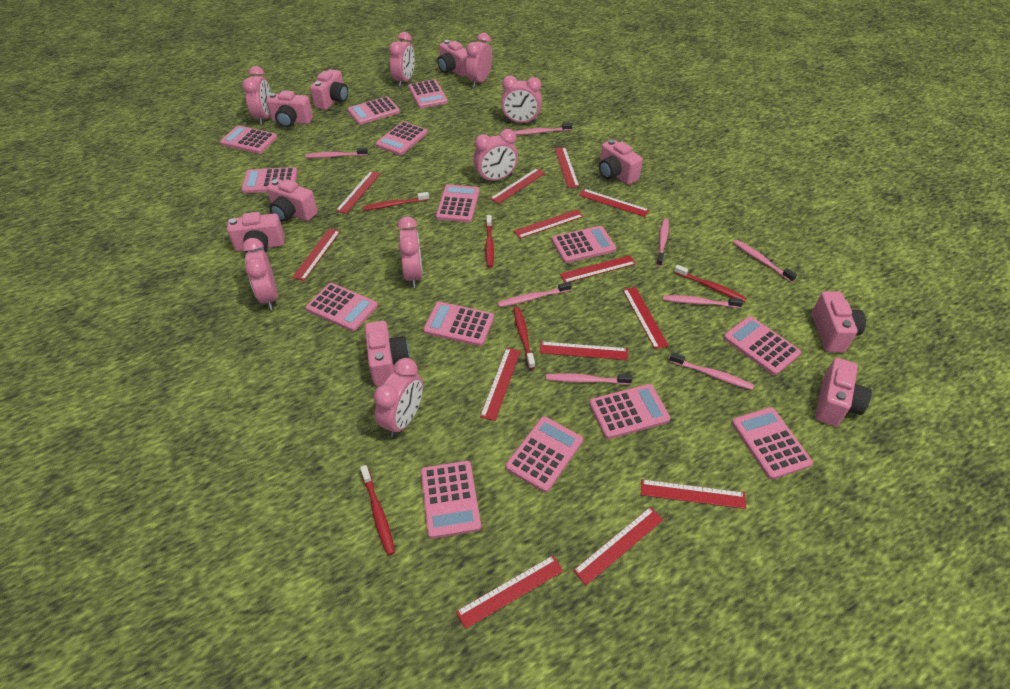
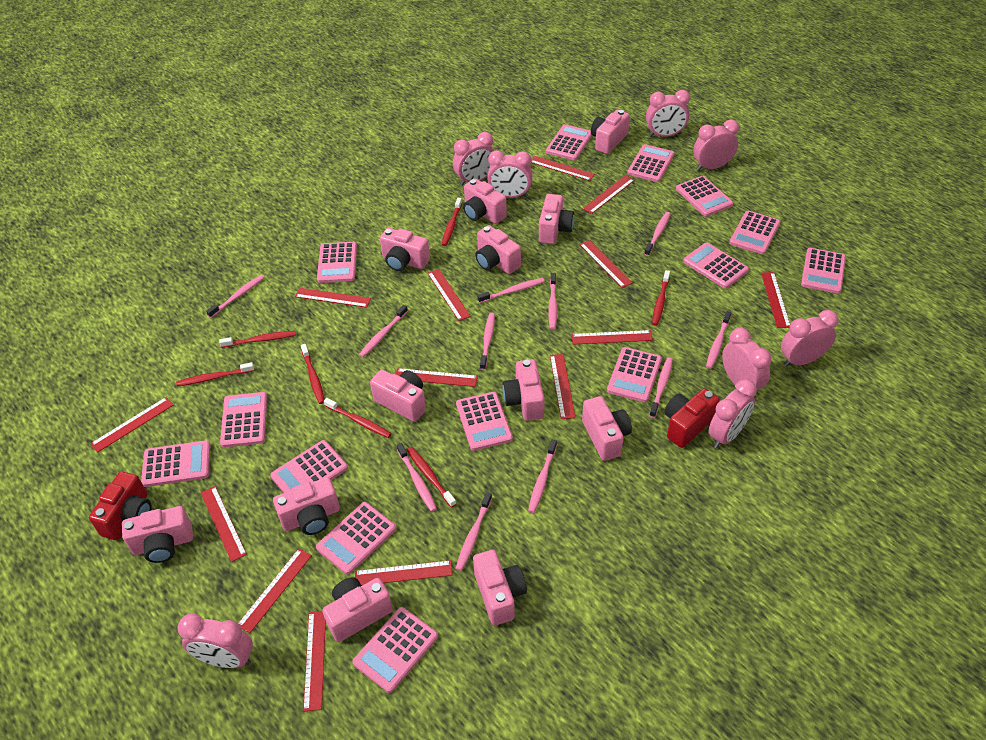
pink camera: 9 -> 12
pink toothbrush: 8 -> 11
red camera: 0 -> 2
red ruler: 13 -> 14
red toothbrush: 5 -> 7

